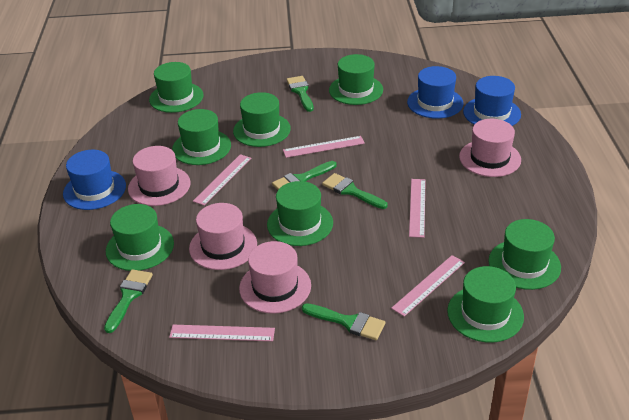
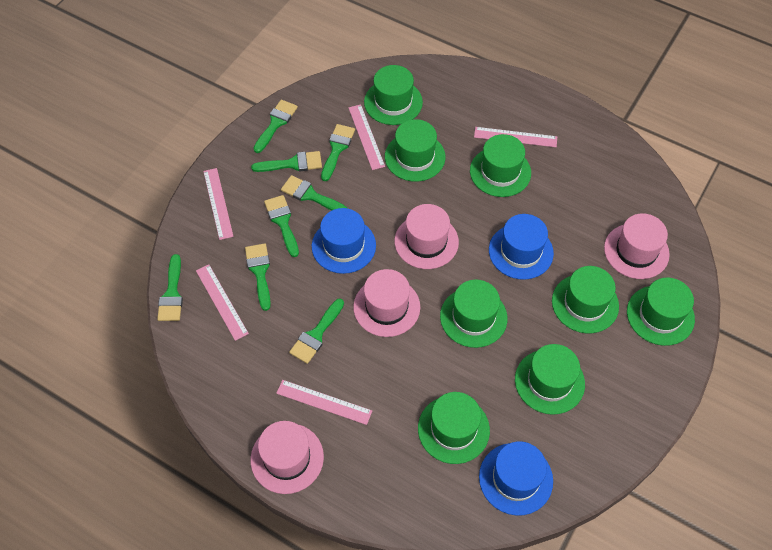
green brush: 5 -> 8

